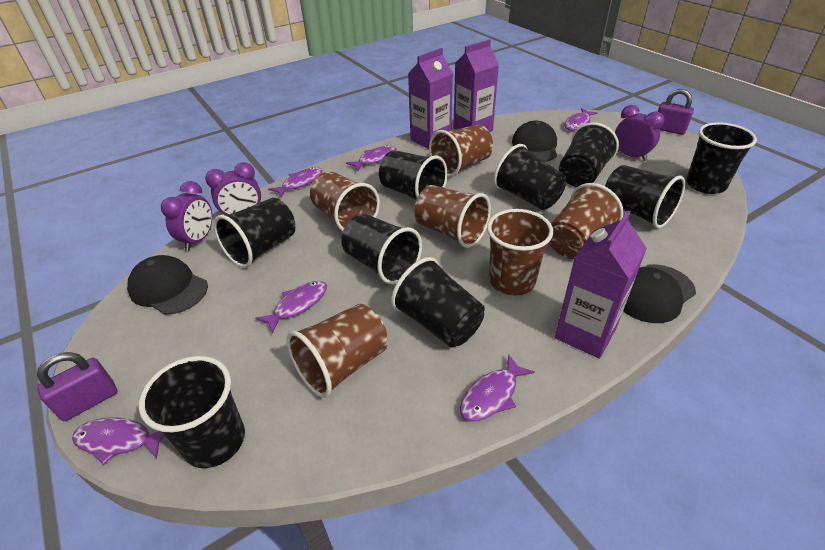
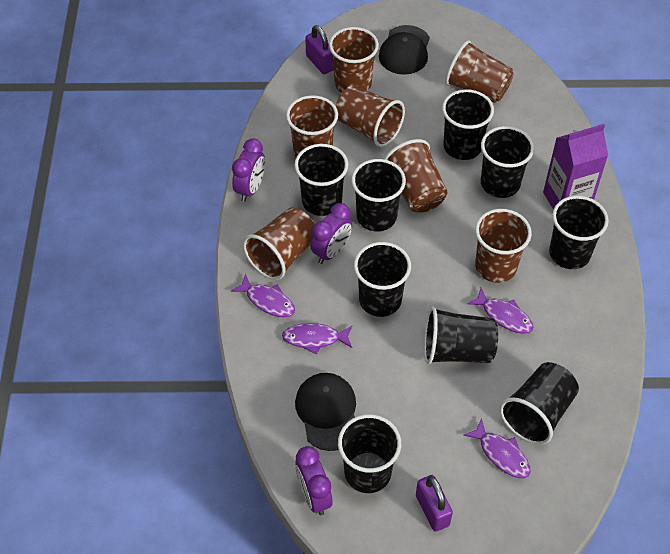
black cap: 3 -> 2
brown cup: 6 -> 7
purple carton: 3 -> 1
purple fish: 6 -> 4

